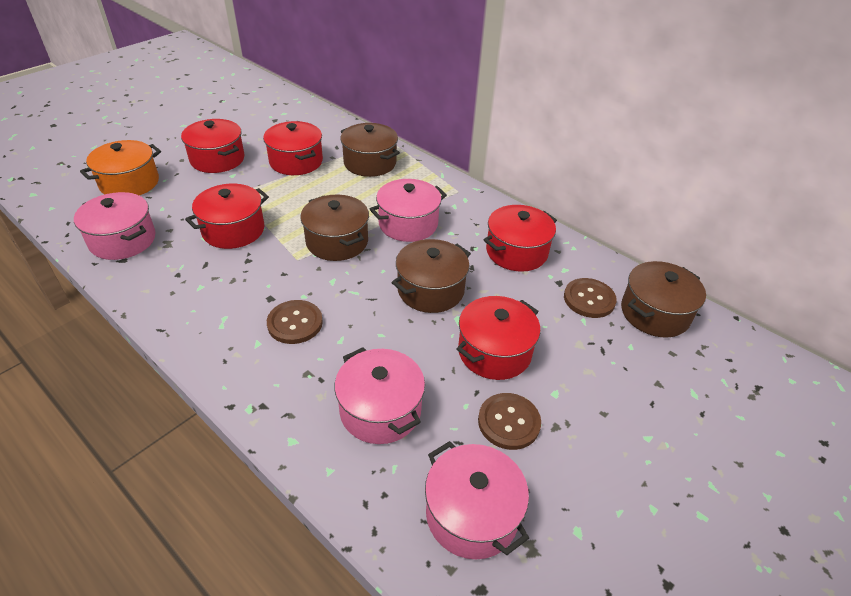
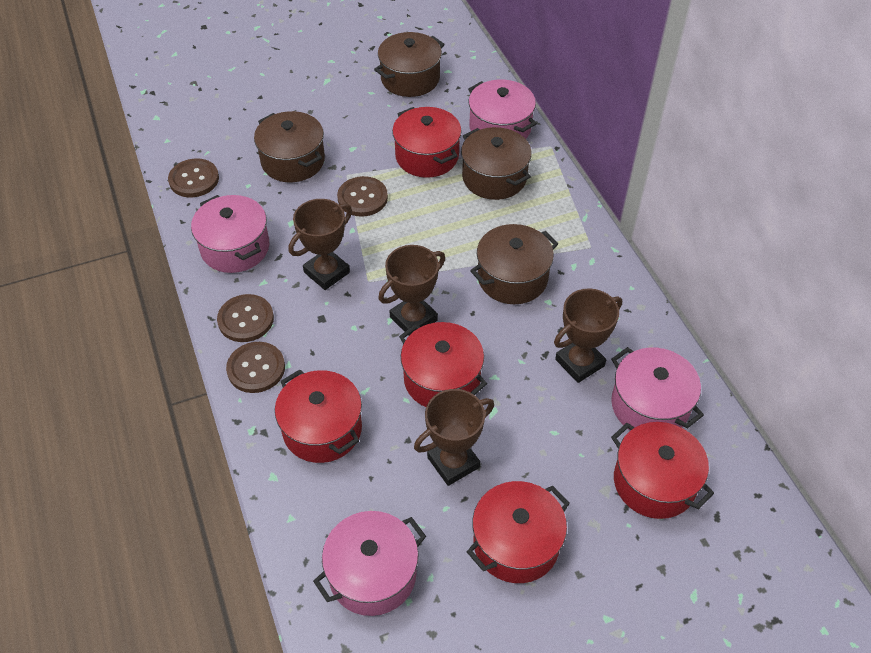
brown button: 3 -> 4
brown trophy: 0 -> 4
orange pot: 1 -> 0

